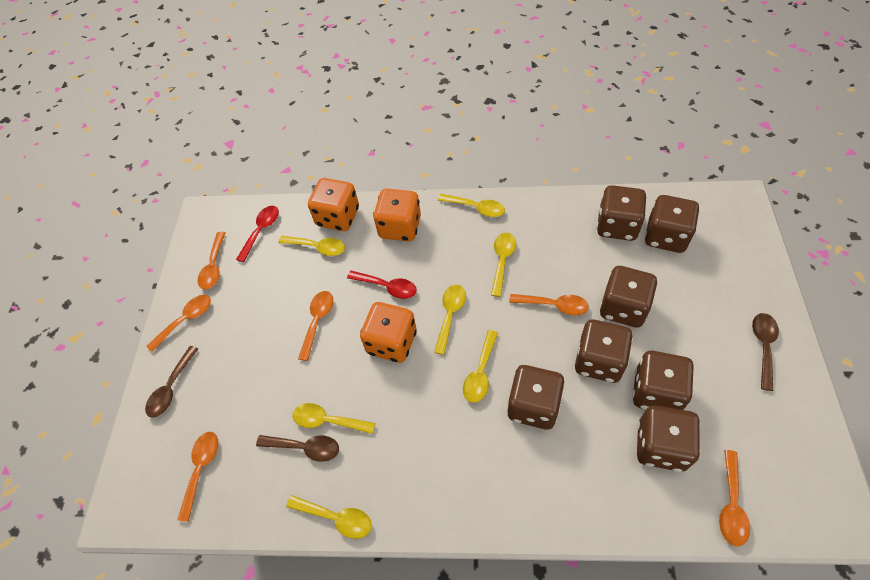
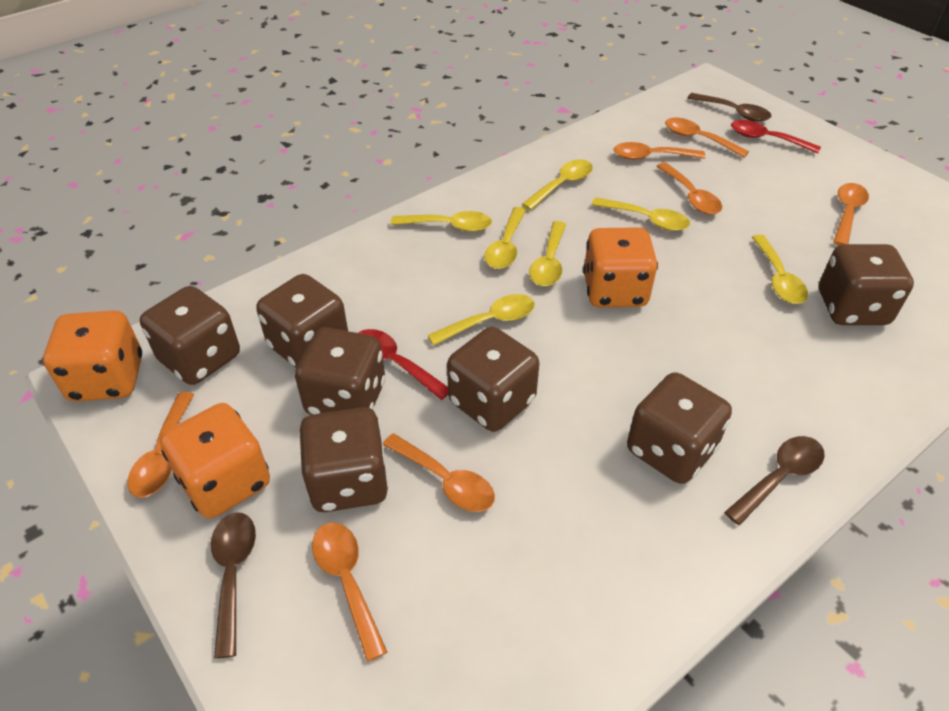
orange spoon: 6 -> 7

